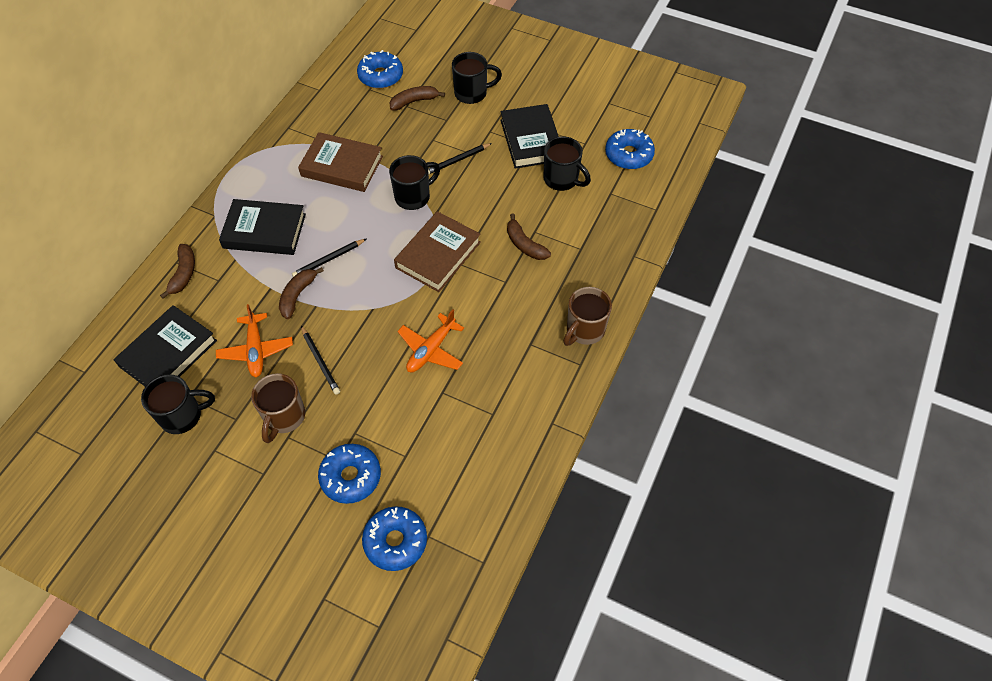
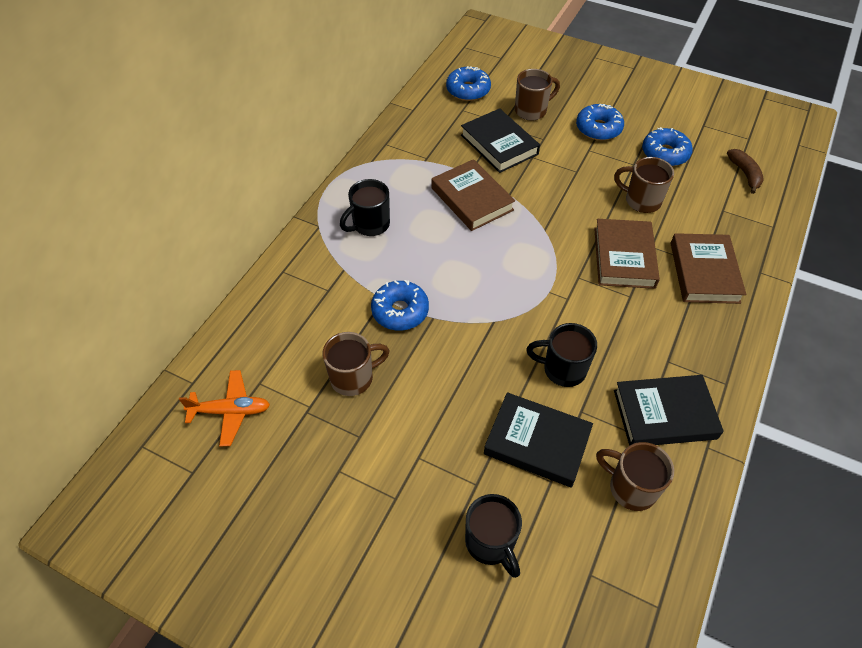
black mug: 4 -> 3
black pencil: 3 -> 0
brown banana: 4 -> 1
brown book: 2 -> 3
brown mug: 2 -> 4
orange plane: 2 -> 1

